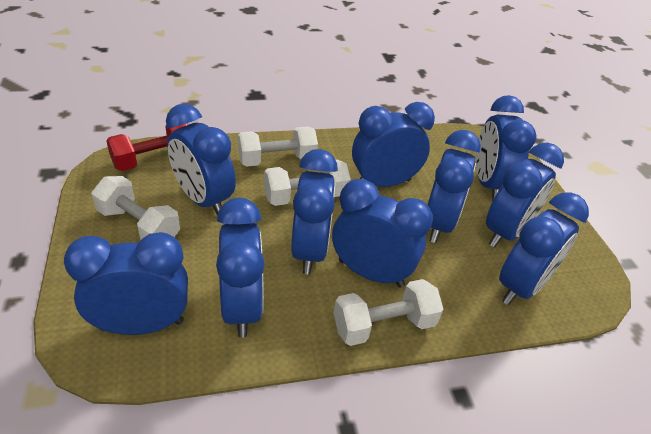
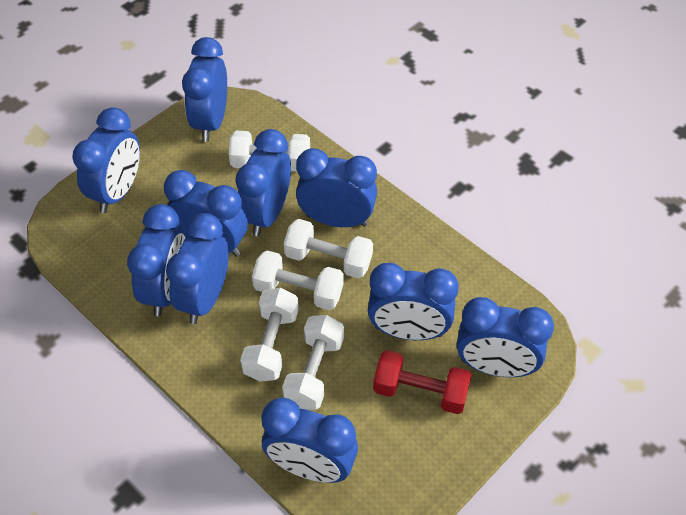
white dumbbell: 4 -> 5

